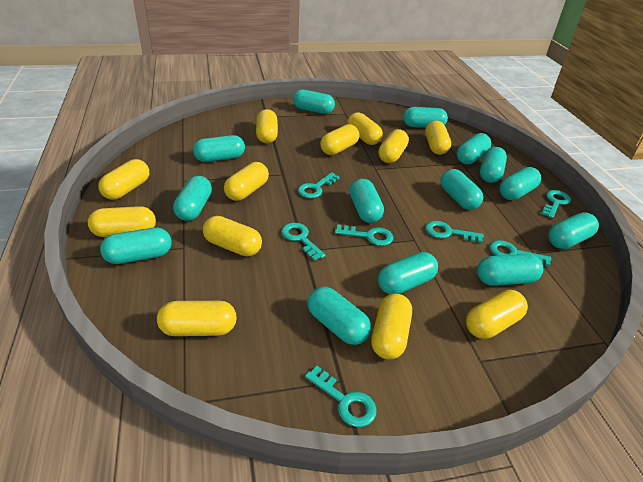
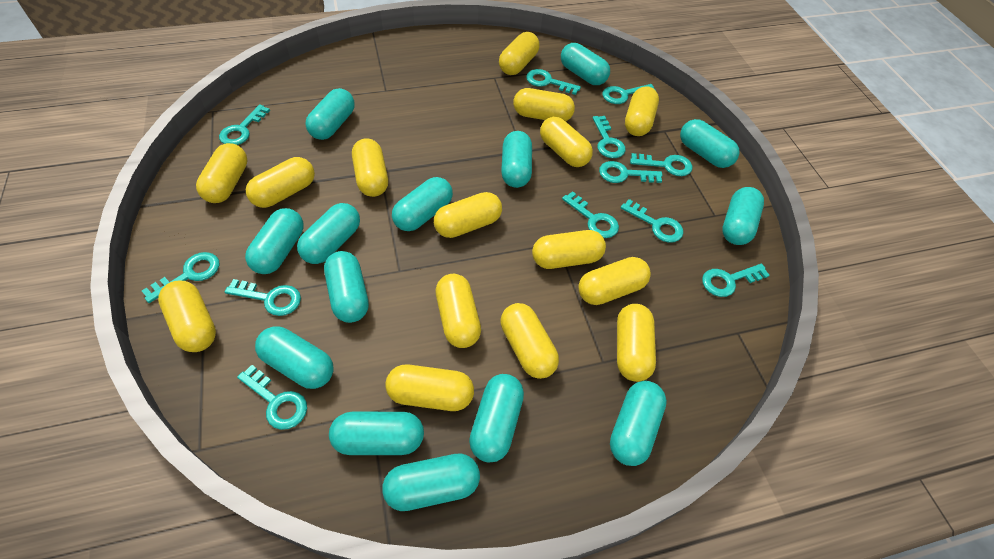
turquoise key: 7 -> 12
yellow capsule: 12 -> 15

